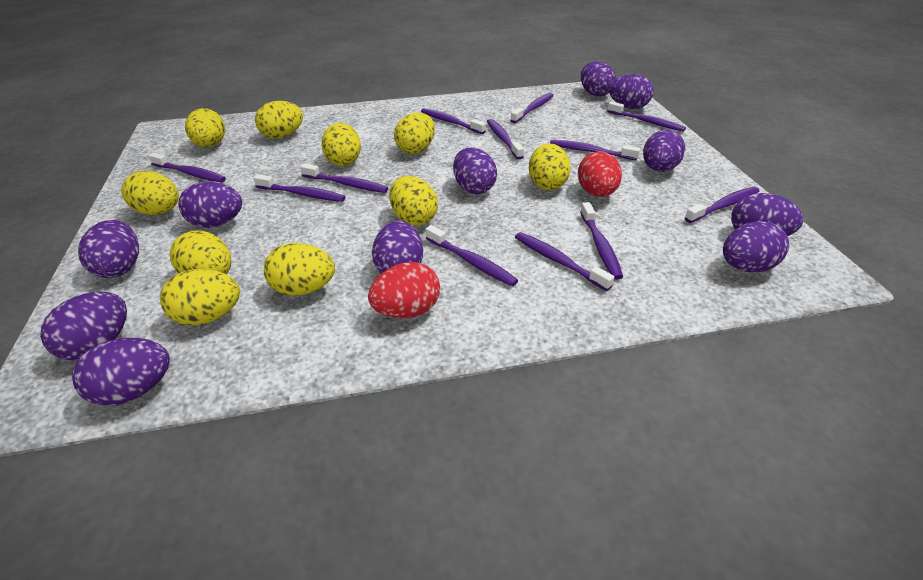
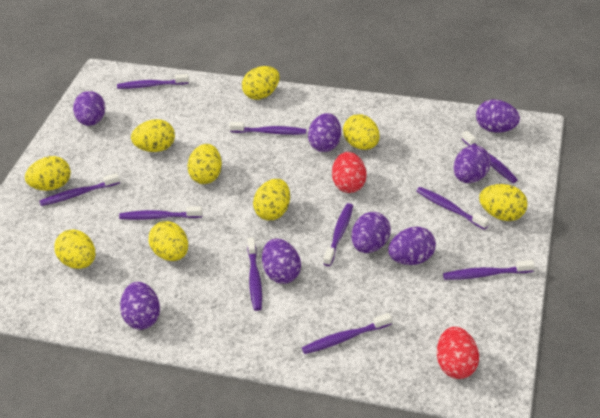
purple egg: 11 -> 8
purple toothbrush: 12 -> 10
yellow egg: 10 -> 9

